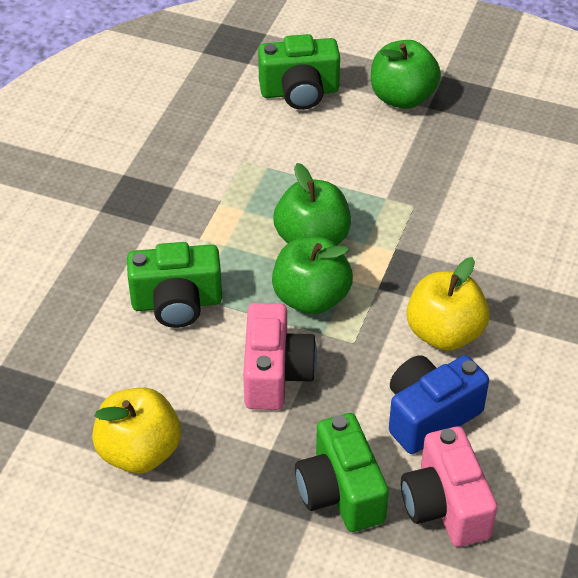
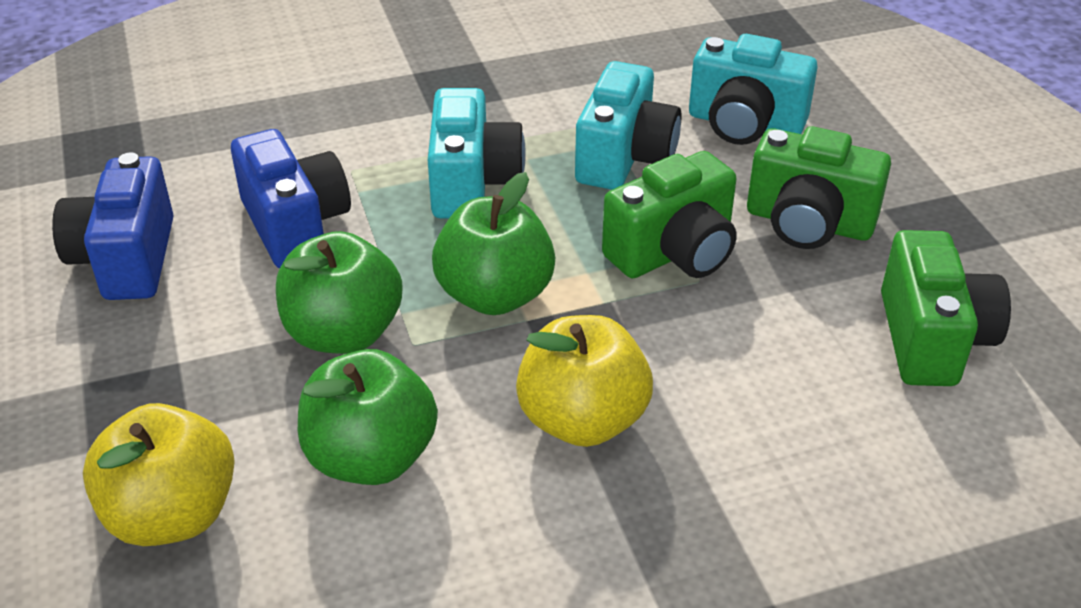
blue camera: 1 -> 2
pink camera: 2 -> 0
turquoise camera: 0 -> 3

